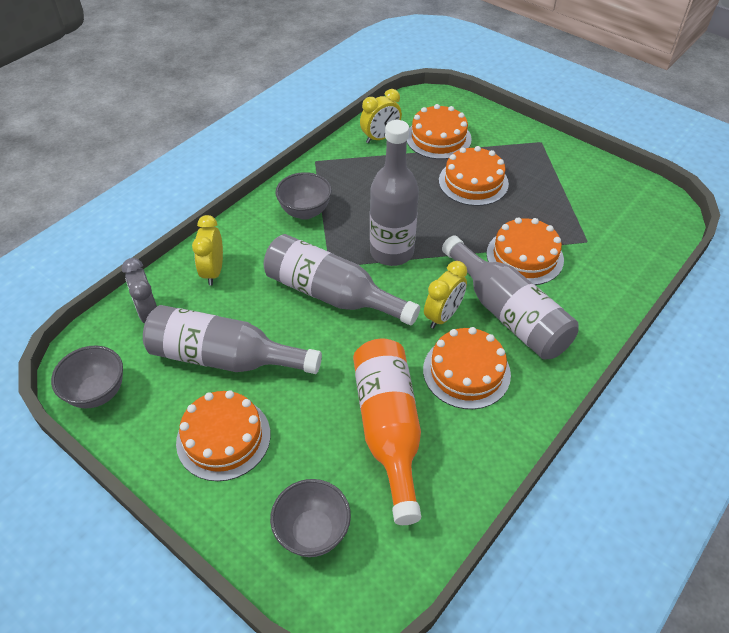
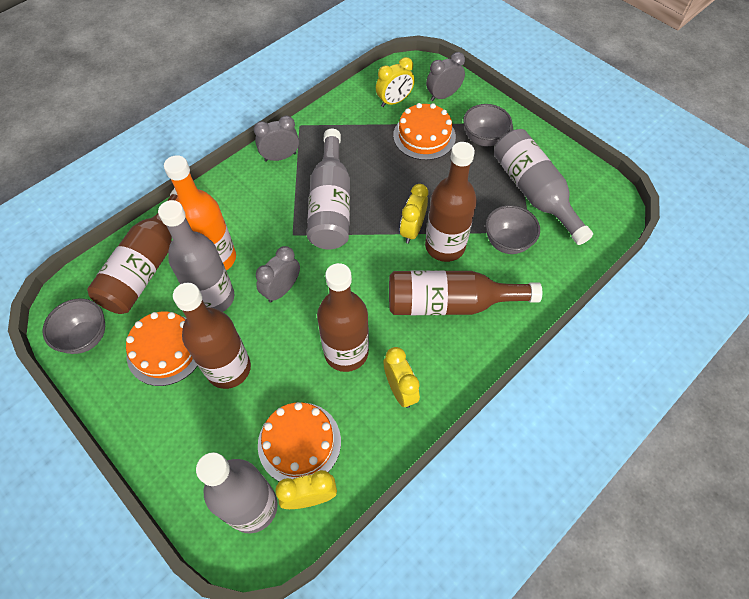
brown bottle: 0 -> 5
grey clock: 1 -> 3
orange cake: 5 -> 3
yellow clock: 3 -> 4

